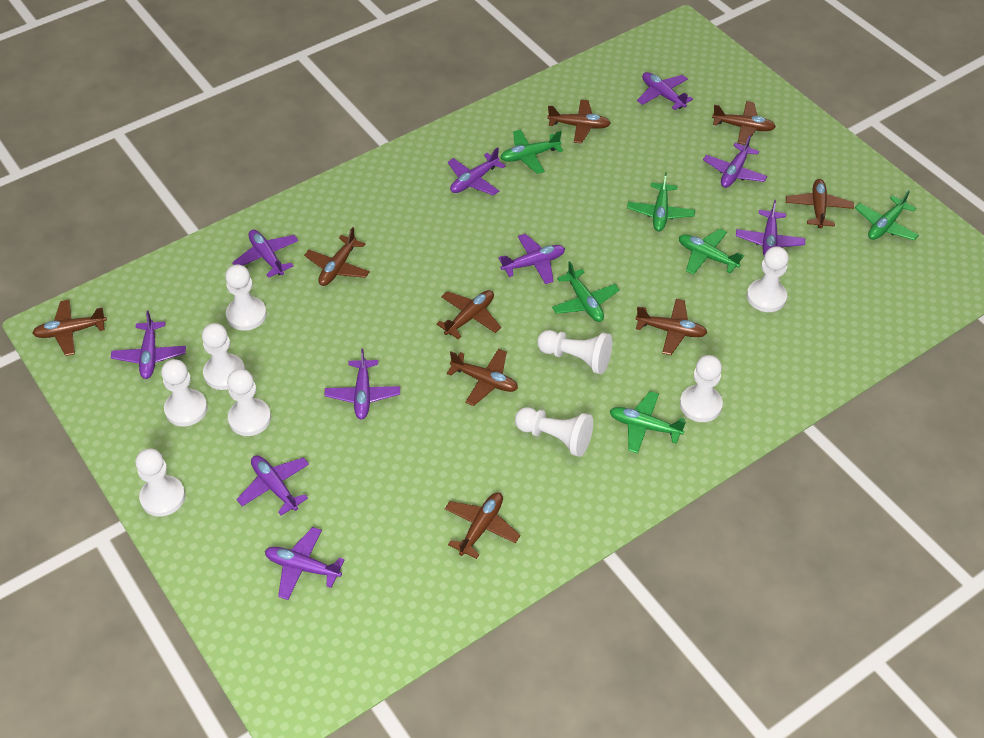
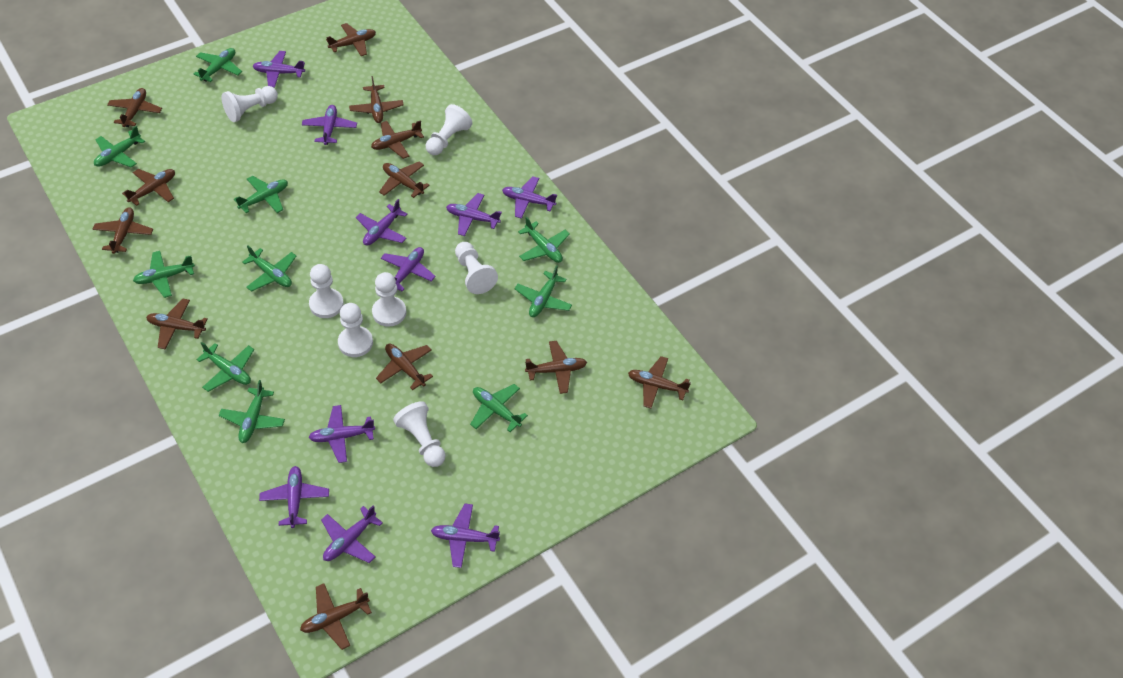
brown plane: 9 -> 12
green plane: 6 -> 10
white pawn: 9 -> 7

